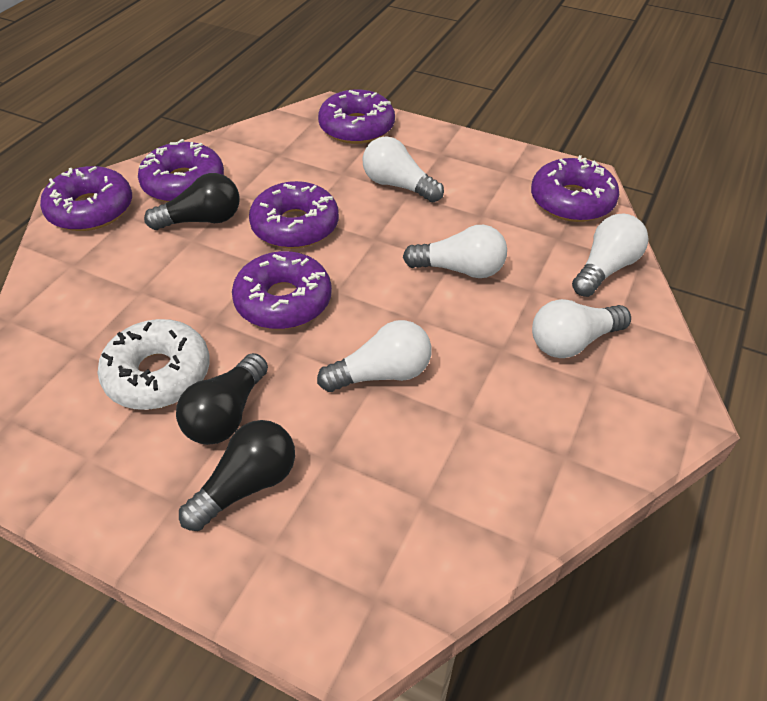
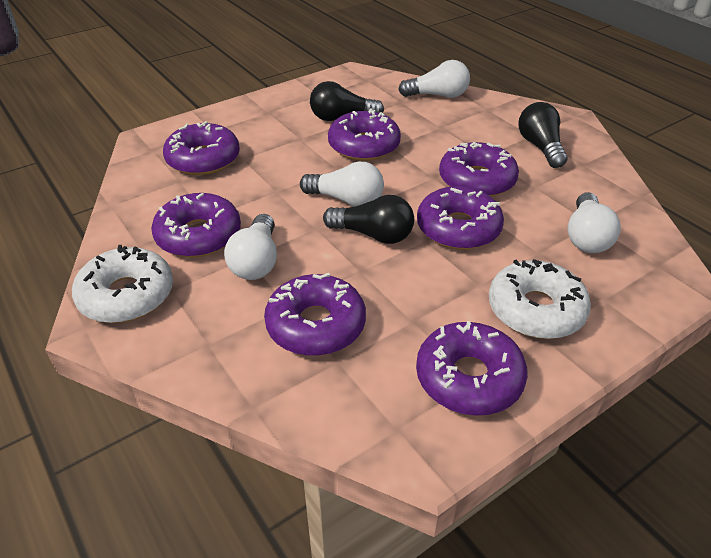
purple donut: 6 -> 7
white donut: 1 -> 2
white light bulb: 5 -> 4

